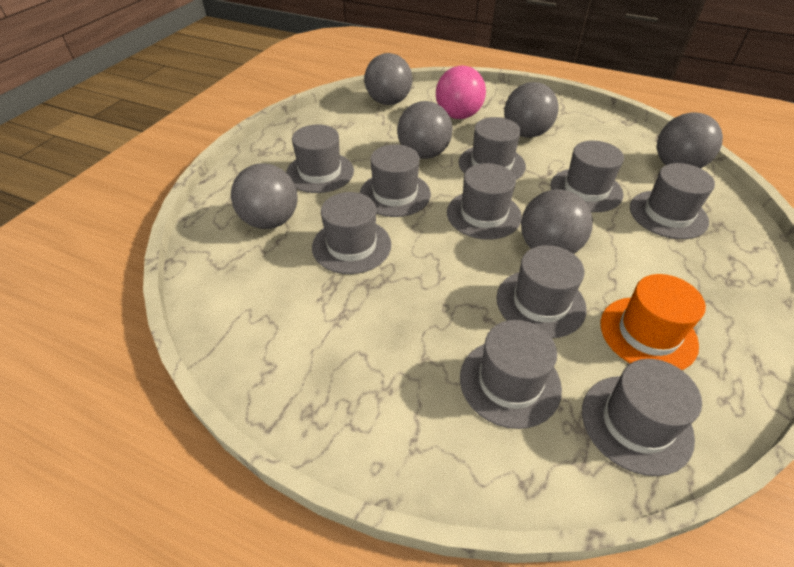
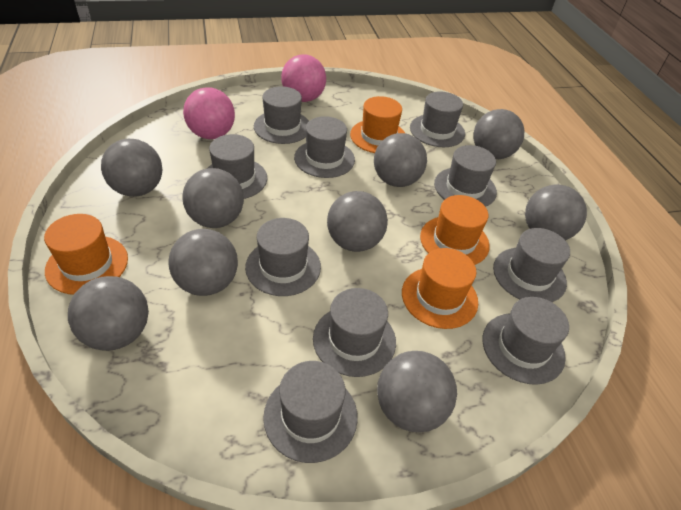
grey ball: 6 -> 9
orange hat: 1 -> 4
pink ball: 1 -> 2

